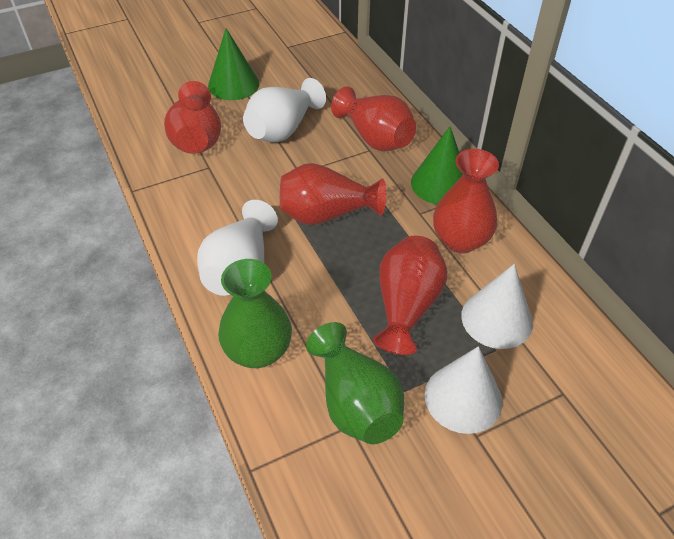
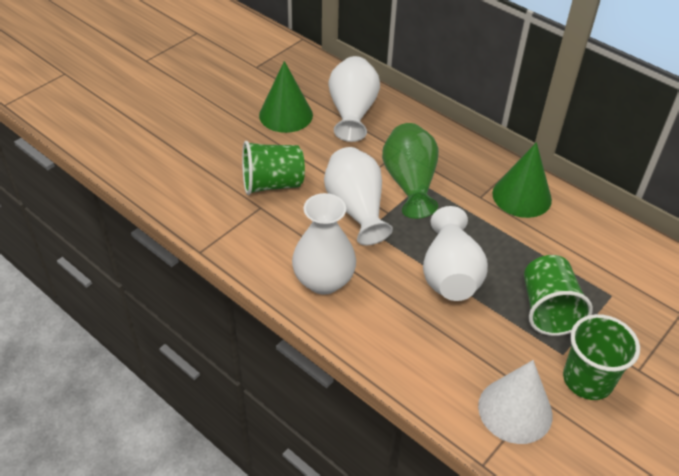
green cup: 0 -> 3
green vase: 2 -> 1
red vase: 5 -> 0
white cone: 2 -> 1
white vase: 2 -> 4

